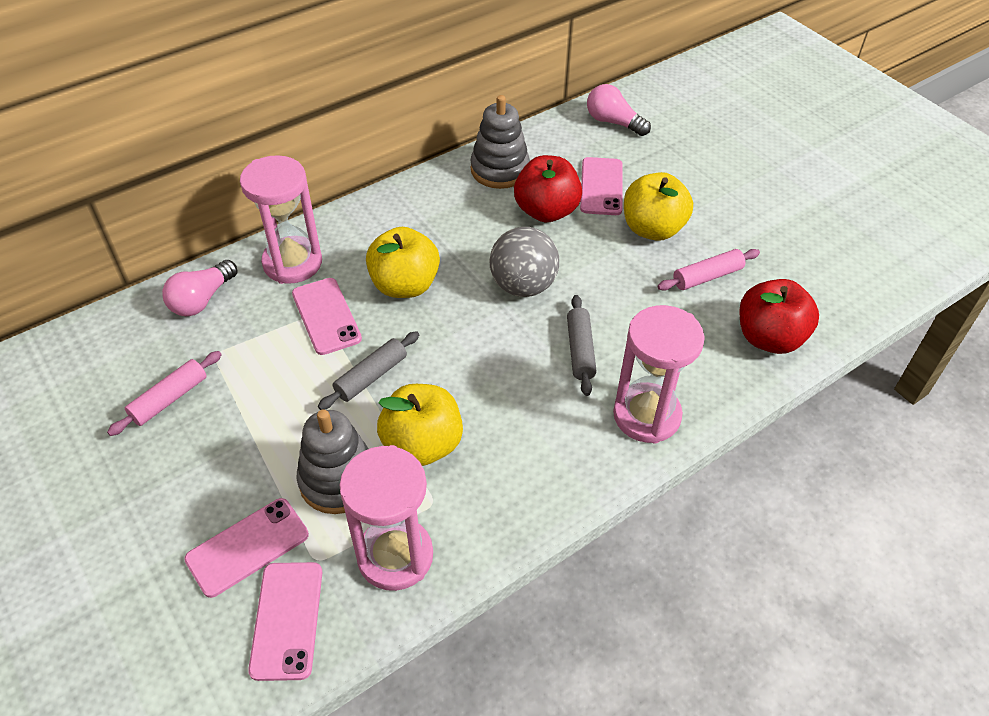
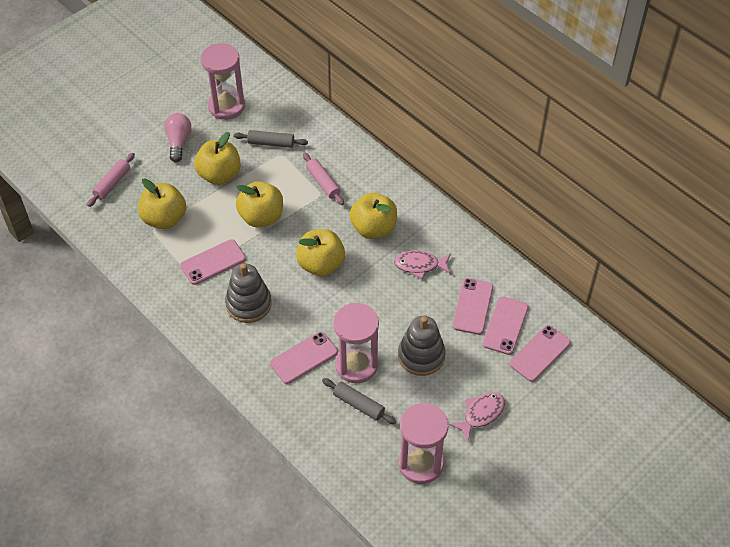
grey ball: 1 -> 0
pink fish: 0 -> 2
pink light bulb: 2 -> 1
pink phone: 4 -> 5
red apple: 2 -> 0
yellow apple: 3 -> 5

